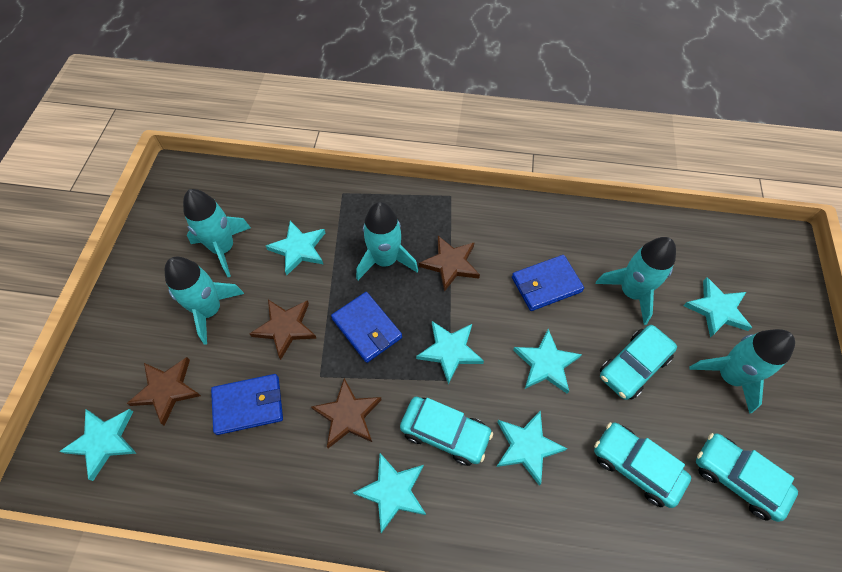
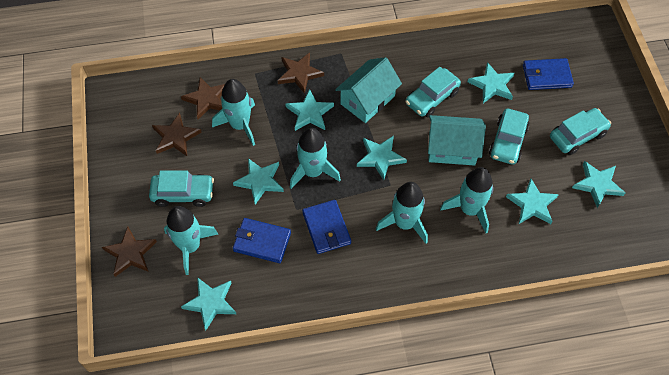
turquoise house: 0 -> 2

